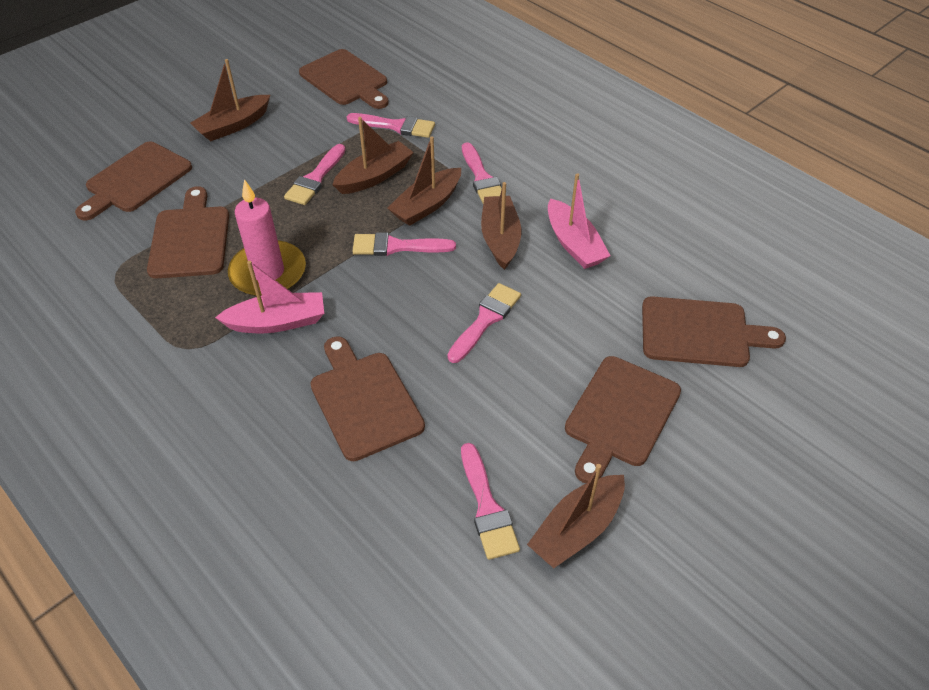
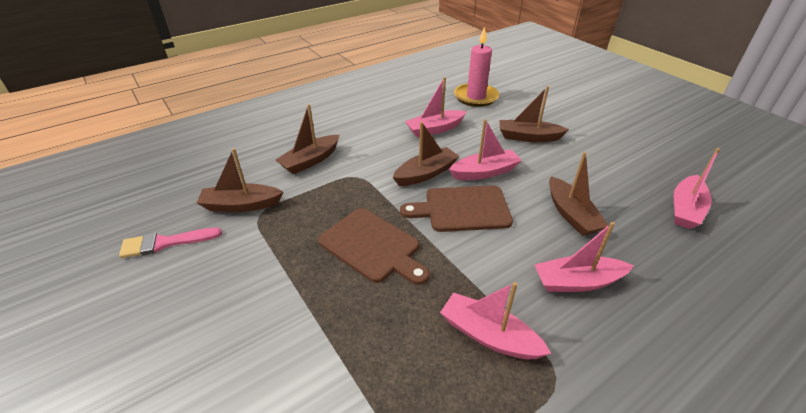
brown cutting board: 6 -> 2
pink boat: 2 -> 5
pink brush: 6 -> 1

